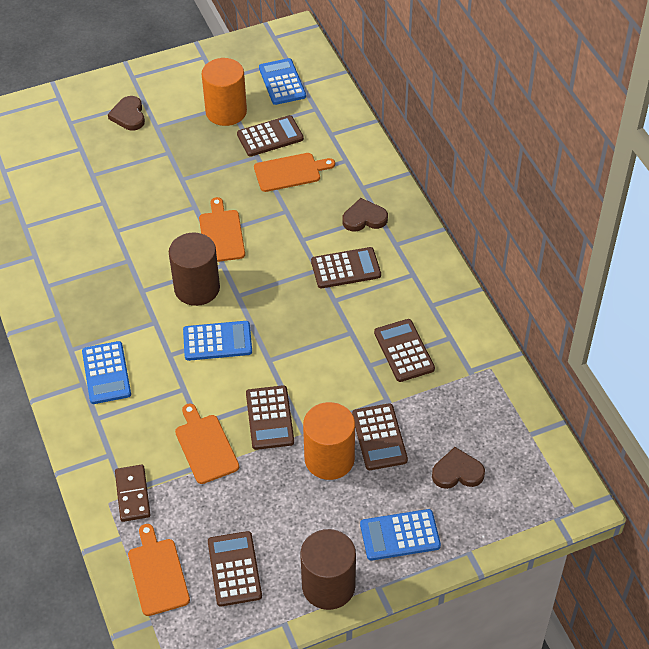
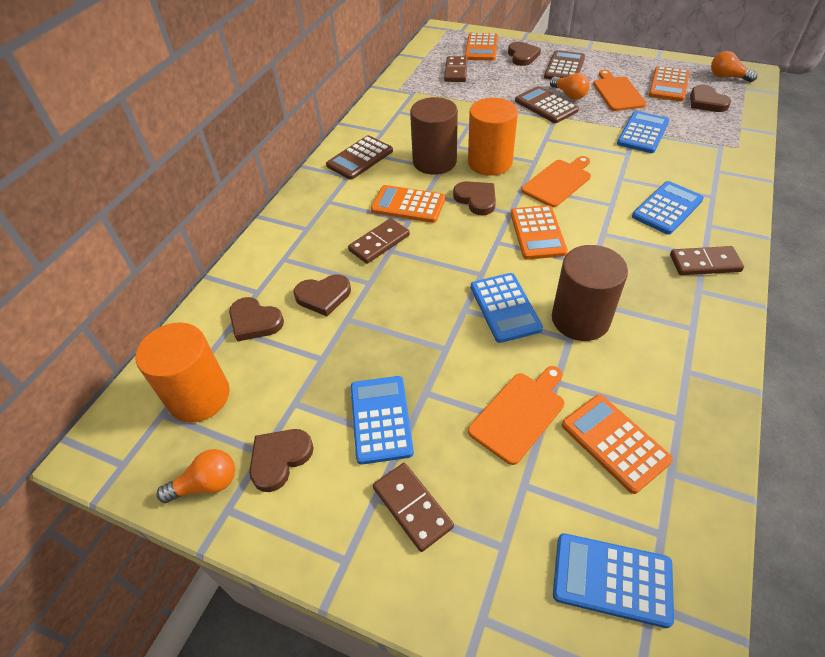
blue calculator: 4 -> 5
brown calculator: 6 -> 3
brown domino: 1 -> 4
brown heart: 3 -> 6
orange calculator: 0 -> 5
orange cutting board: 4 -> 3
orange light bulb: 0 -> 3

